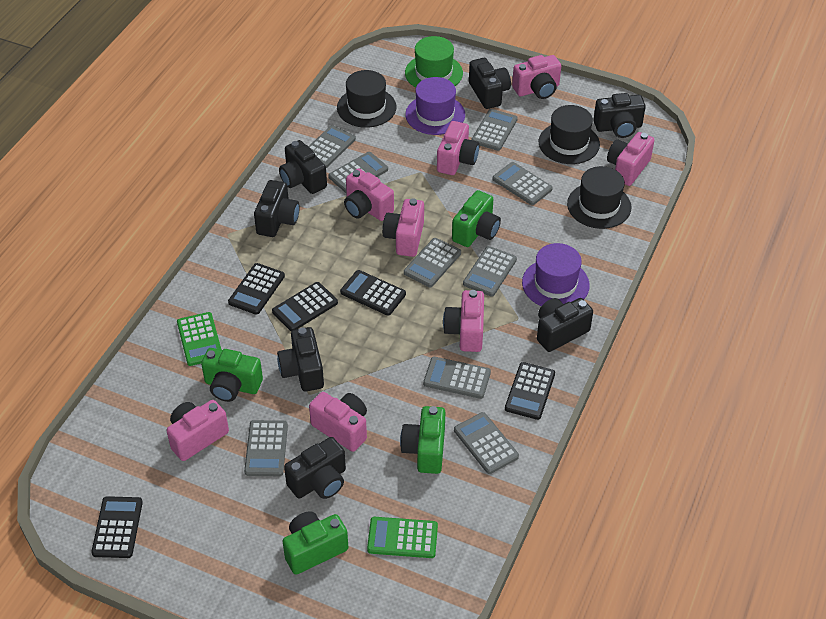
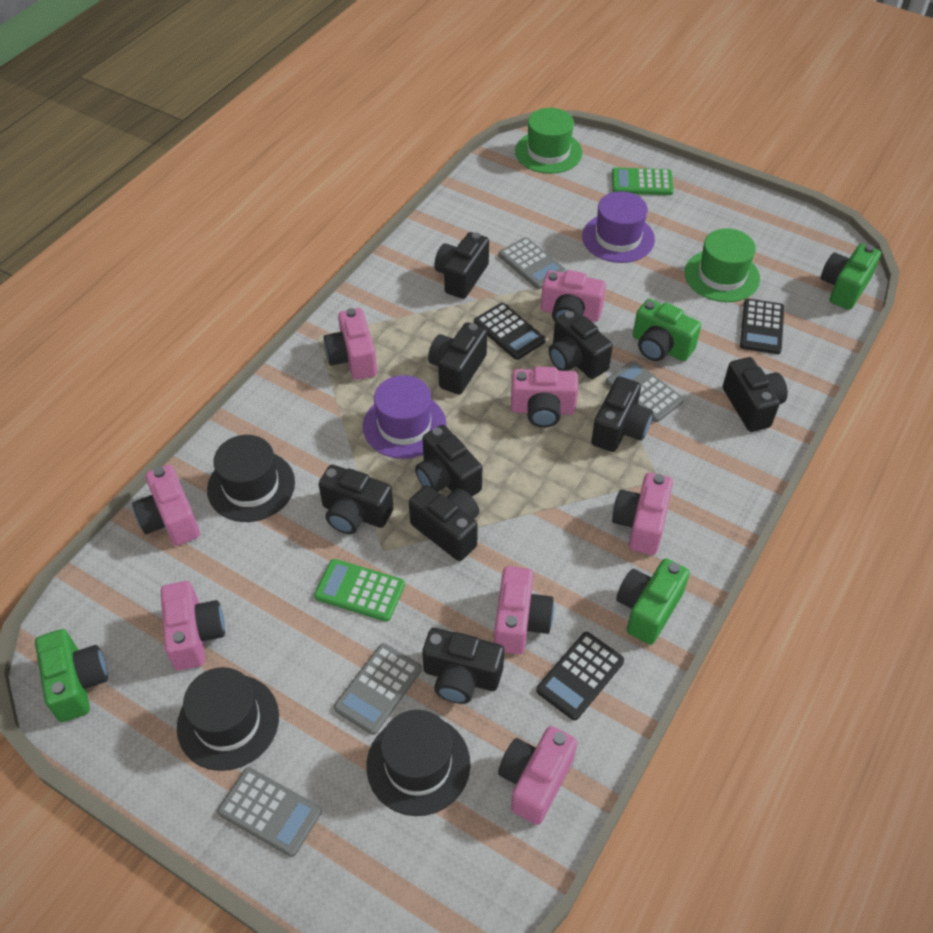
black calculator: 5 -> 3
black camera: 7 -> 9
green hat: 1 -> 2
grey calculator: 9 -> 4

